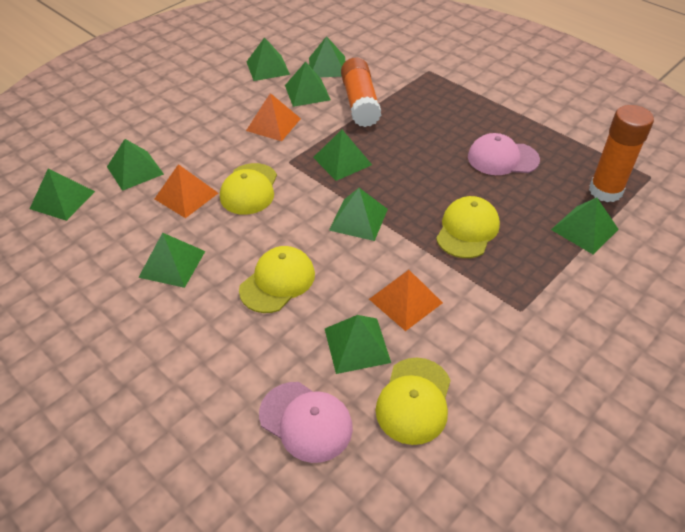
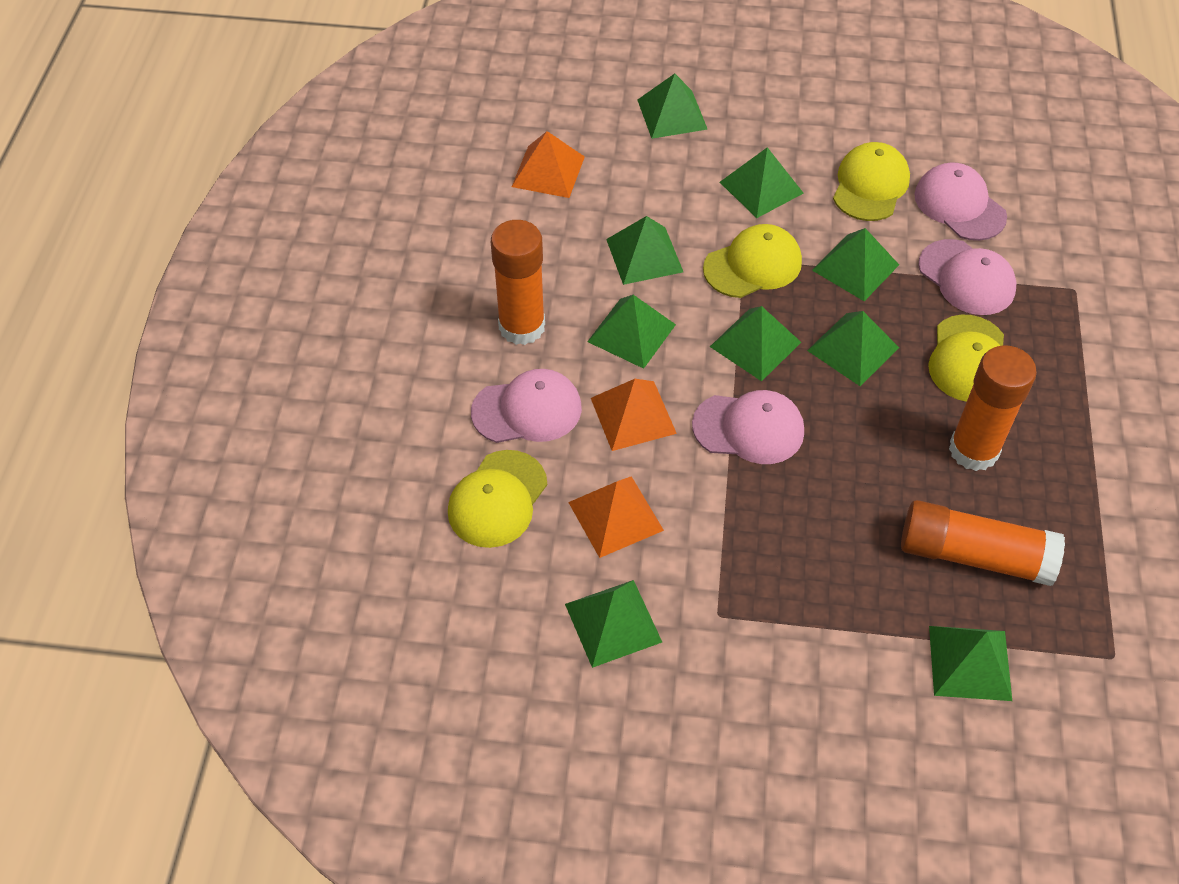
green pyramid: 10 -> 9
orange glue stick: 2 -> 3
pink cap: 2 -> 4

